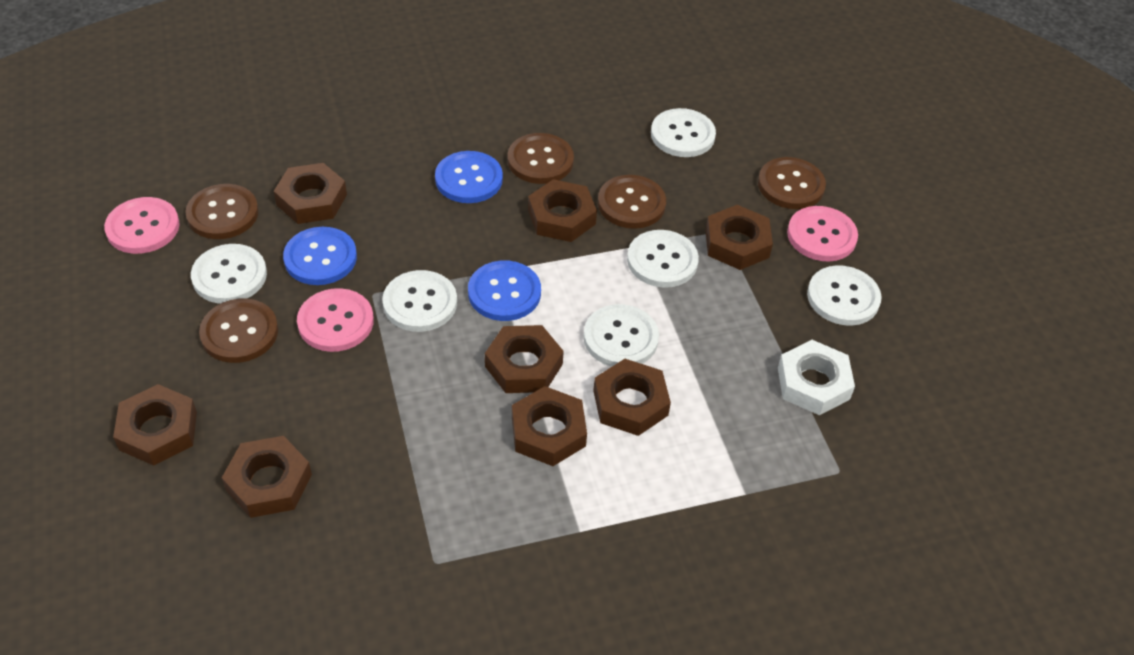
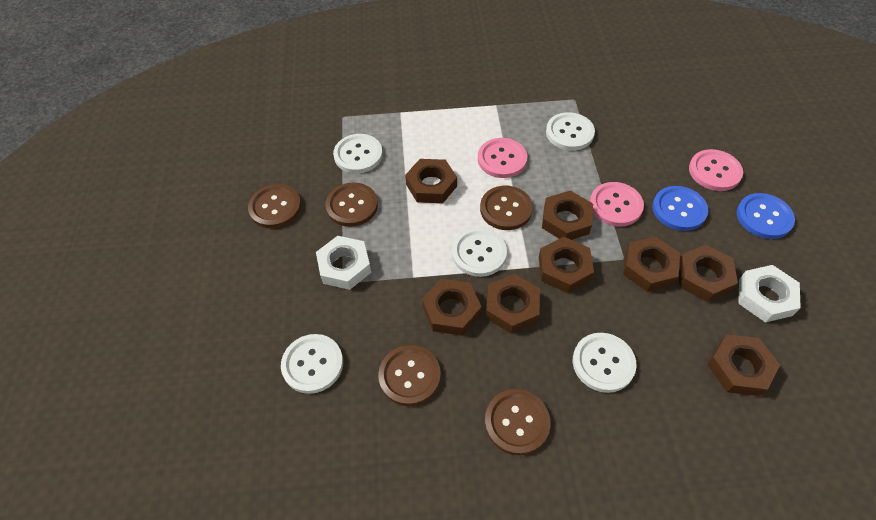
blue button: 3 -> 2
white button: 6 -> 5
white nut: 1 -> 2

